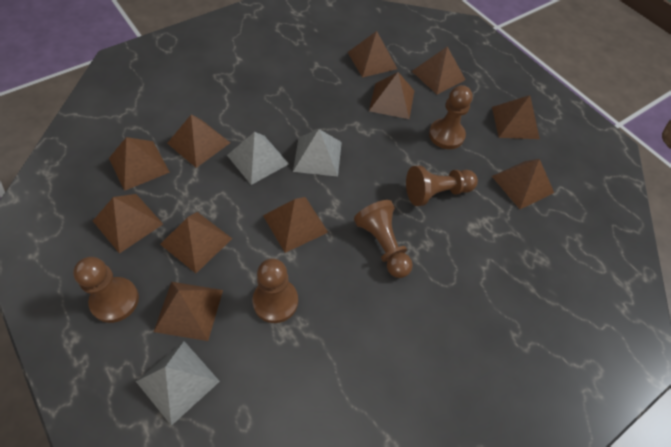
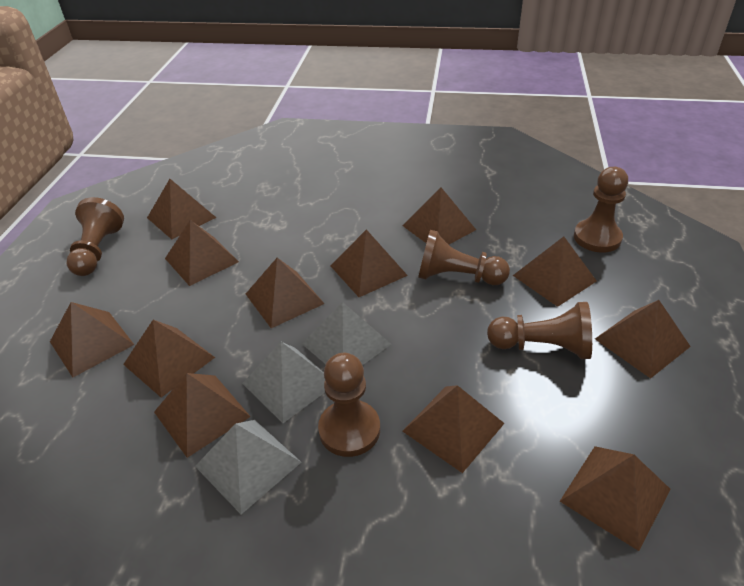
brown pyramid: 11 -> 12

